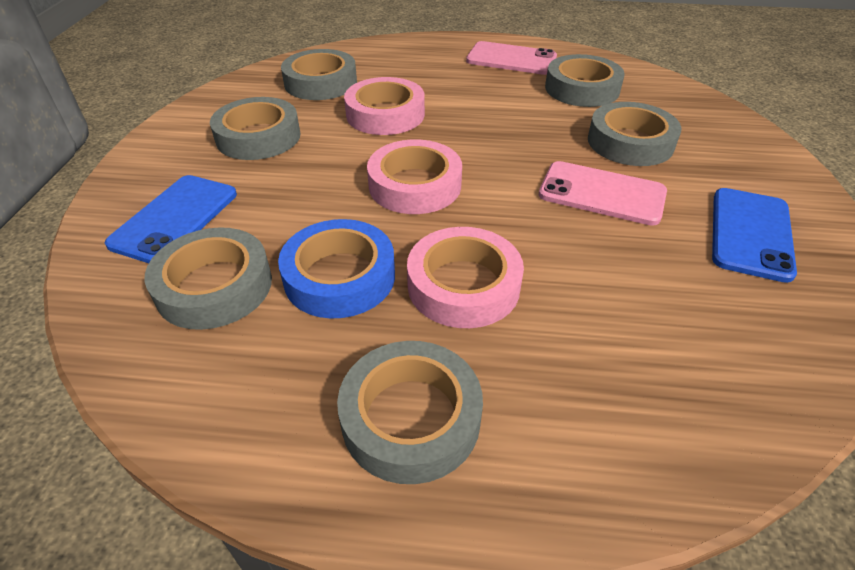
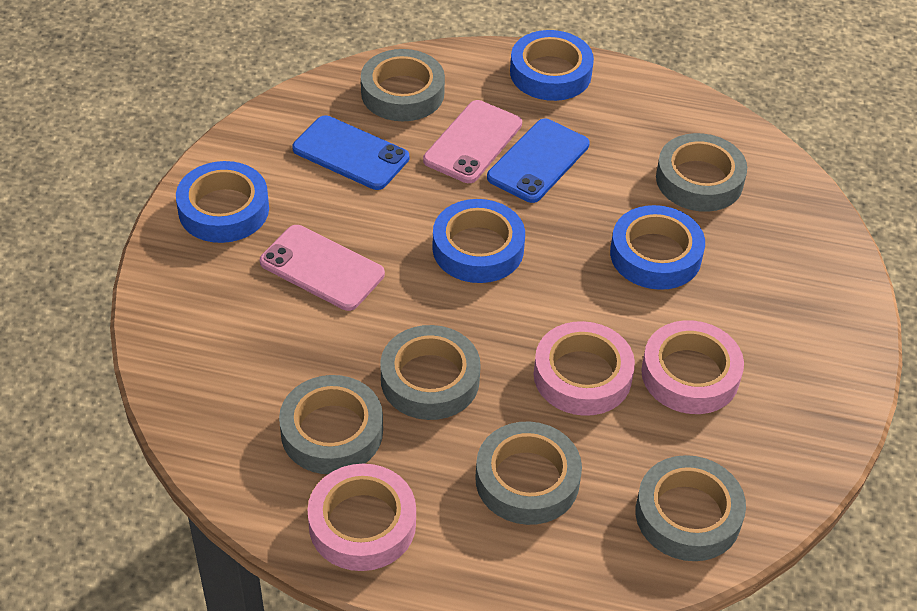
blue tape: 1 -> 4

